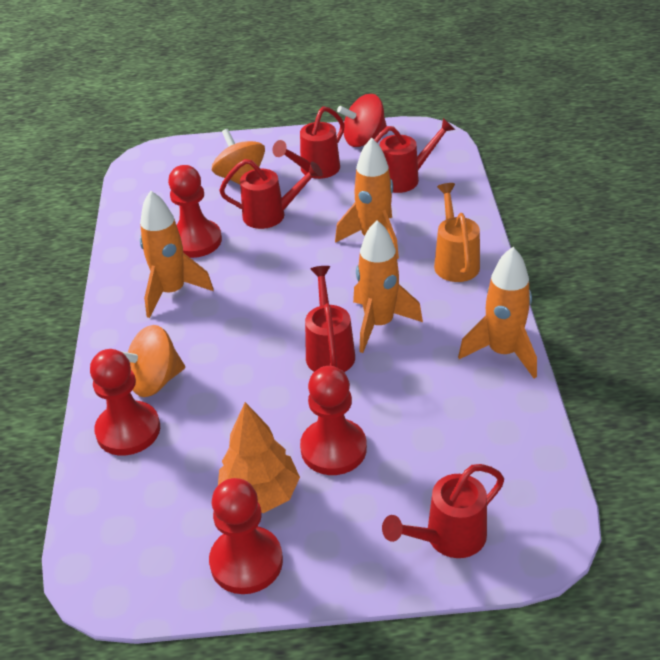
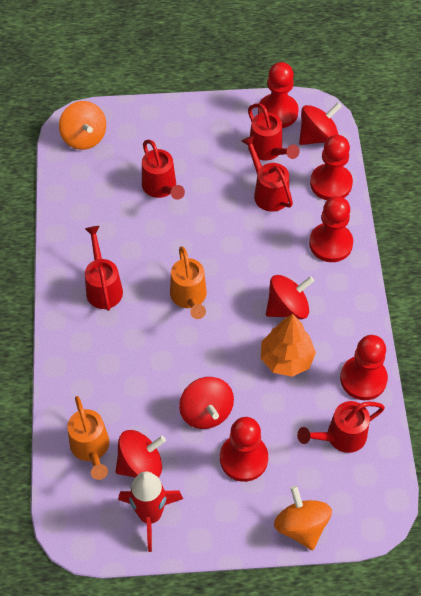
orange rocket: 4 -> 0
orange watering can: 1 -> 2
red pawn: 4 -> 5
red rocket: 0 -> 1
red spinning top: 1 -> 4

